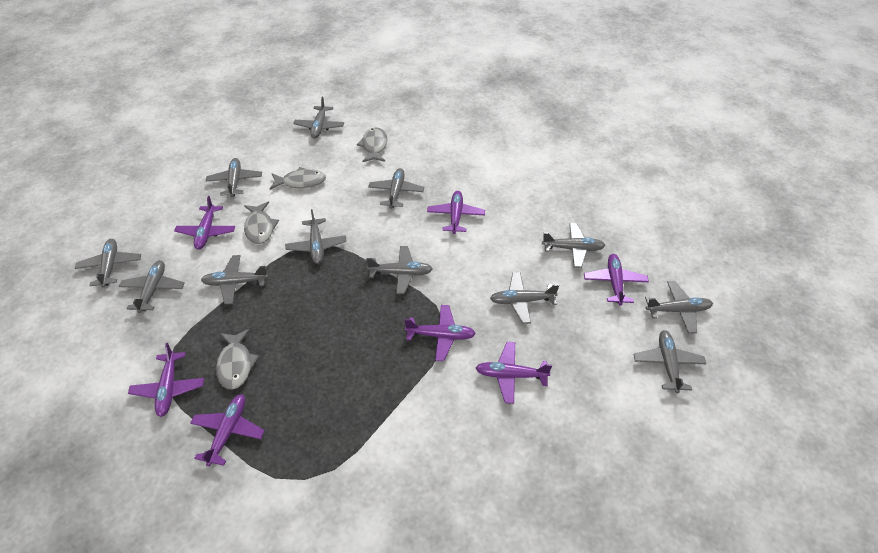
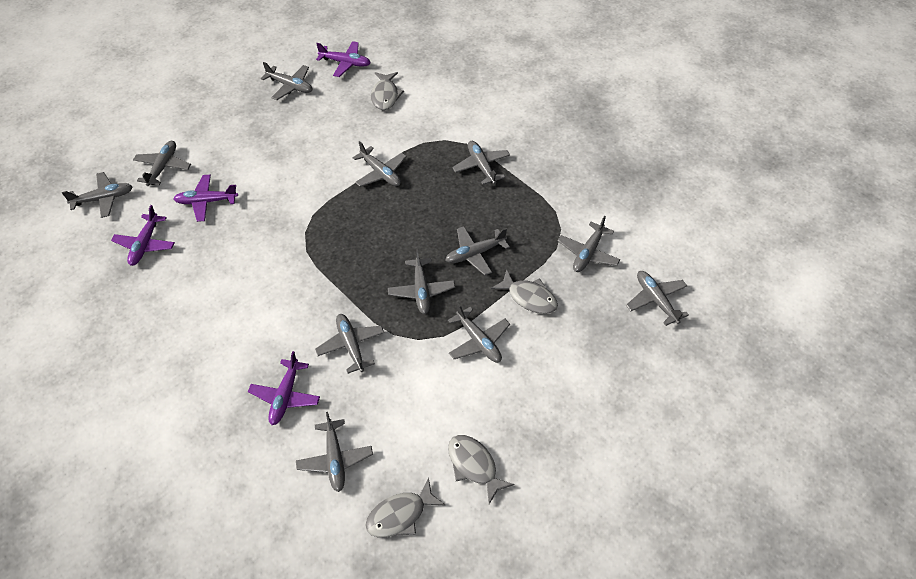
purple plane: 7 -> 4

